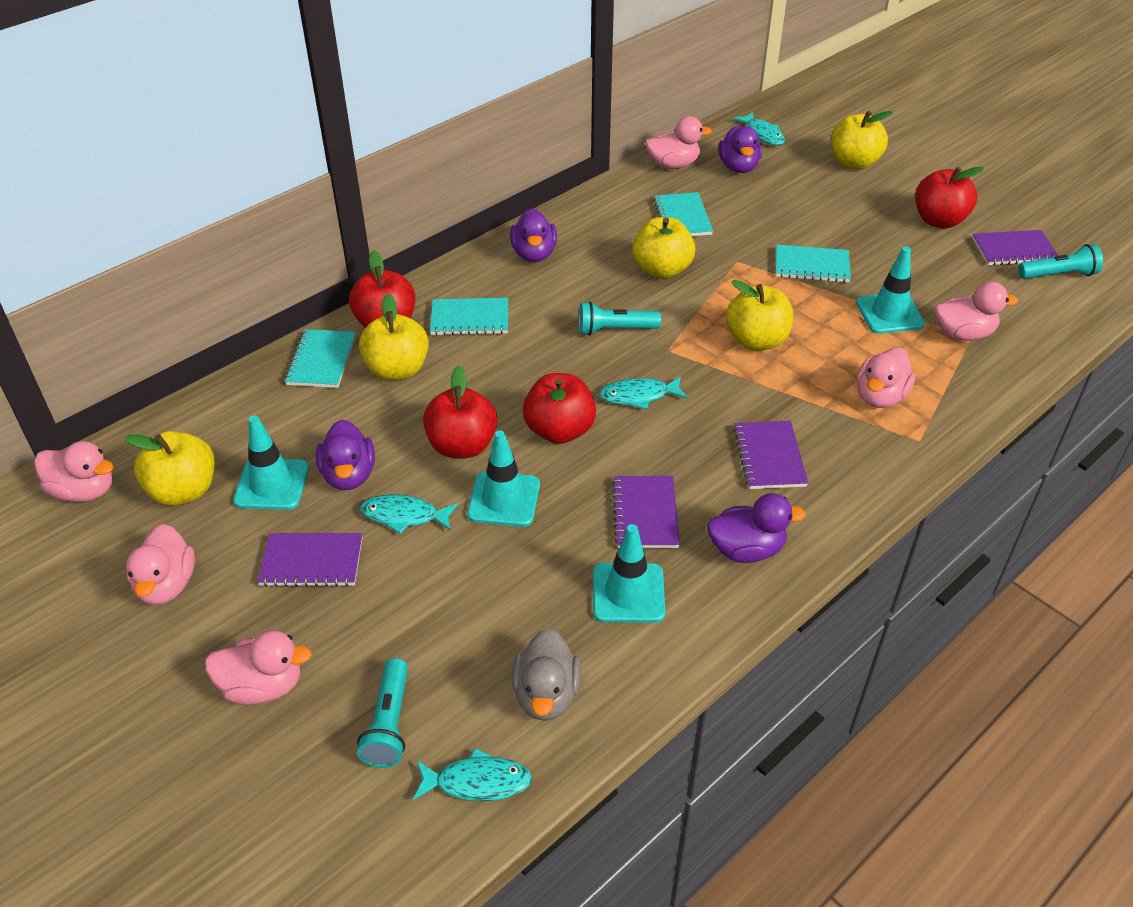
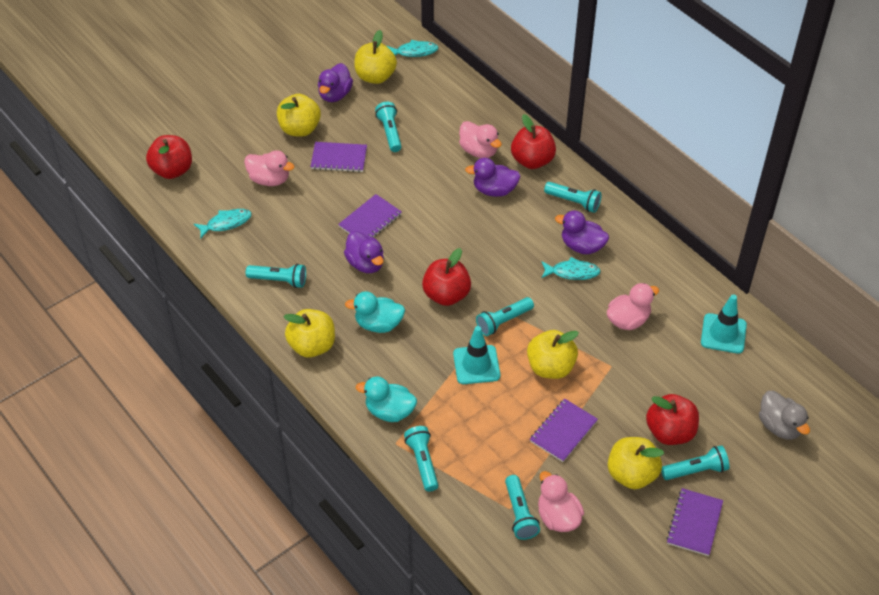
pink duck: 6 -> 4
turquoise duck: 0 -> 2
turquoise fish: 4 -> 3
turquoise flashlight: 3 -> 7
turquoise notebook: 4 -> 0
turquoise traffic cone: 4 -> 2

